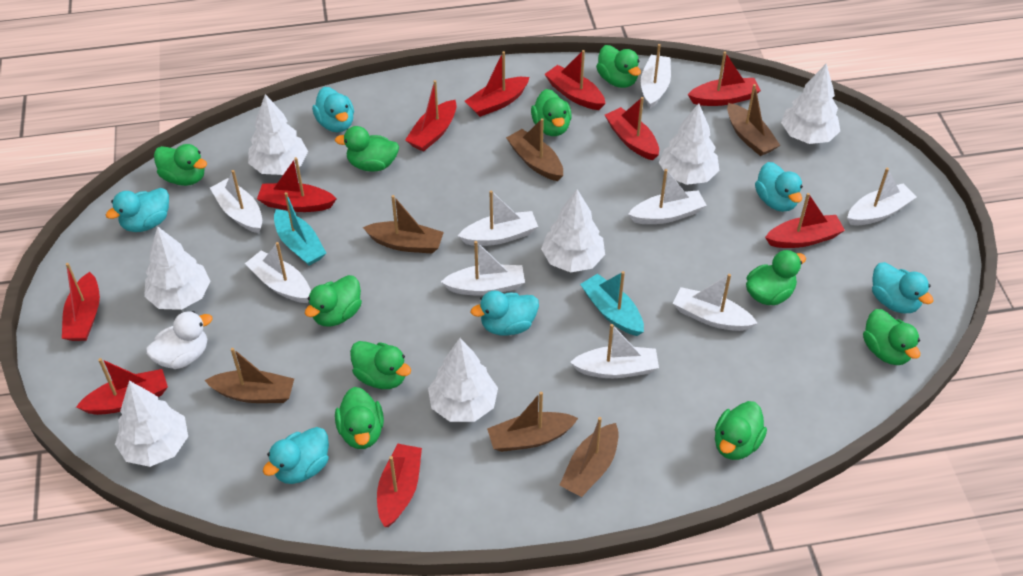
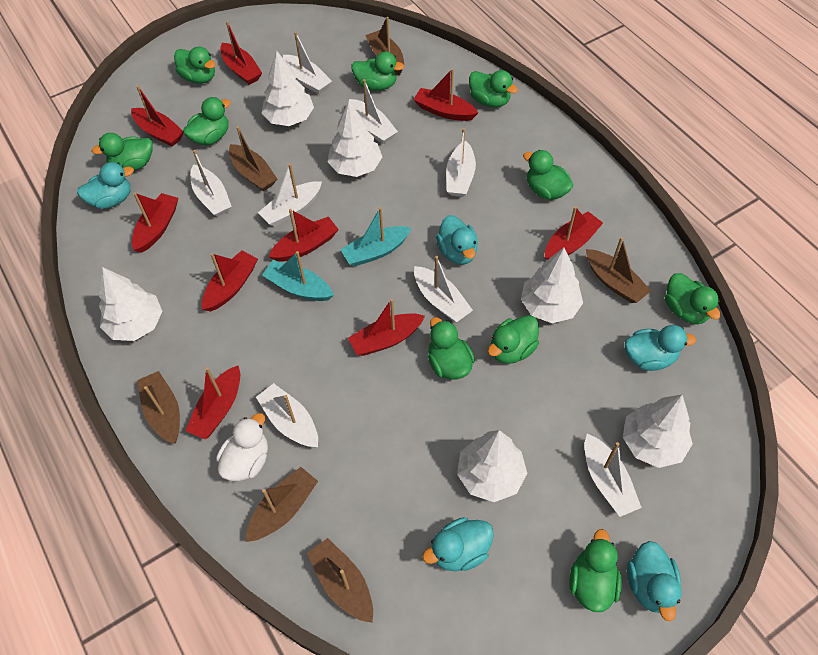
red boat: 10 -> 9
turquoise duck: 6 -> 5
white boat: 9 -> 8
white tree: 7 -> 6

